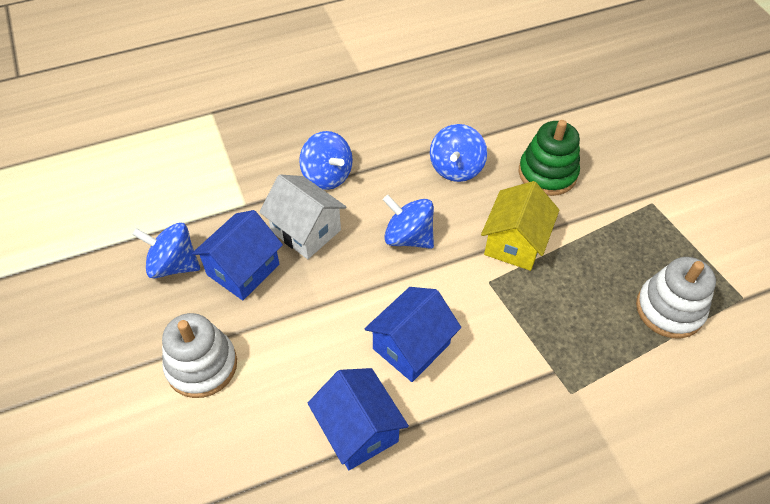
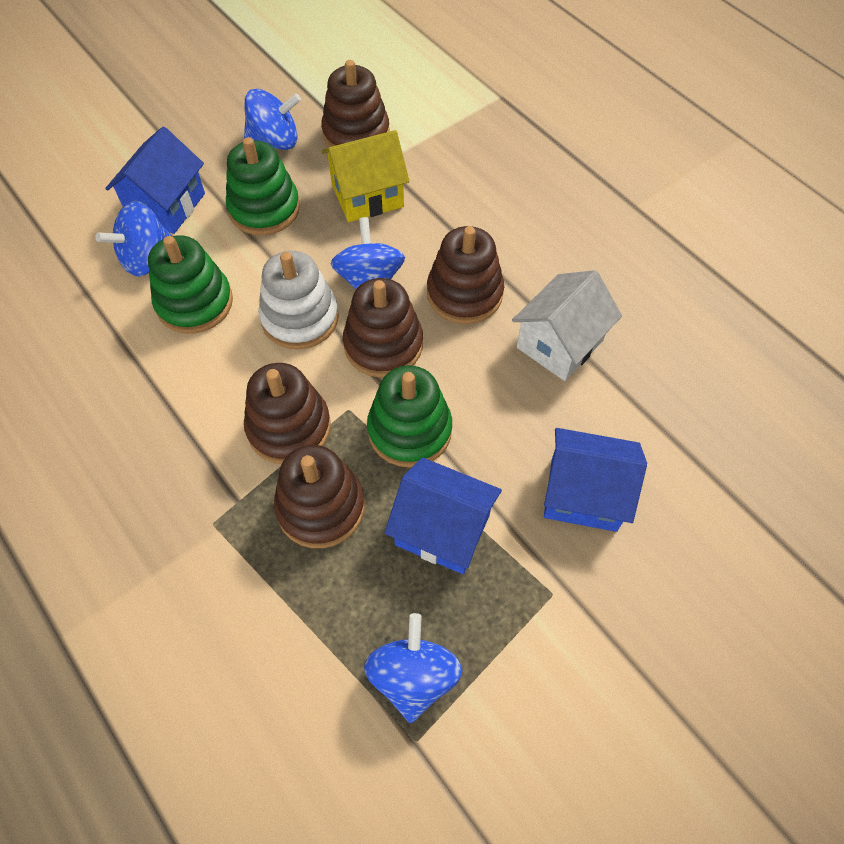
brown stacking toy: 0 -> 5
green stacking toy: 1 -> 3
white stacking toy: 2 -> 1

